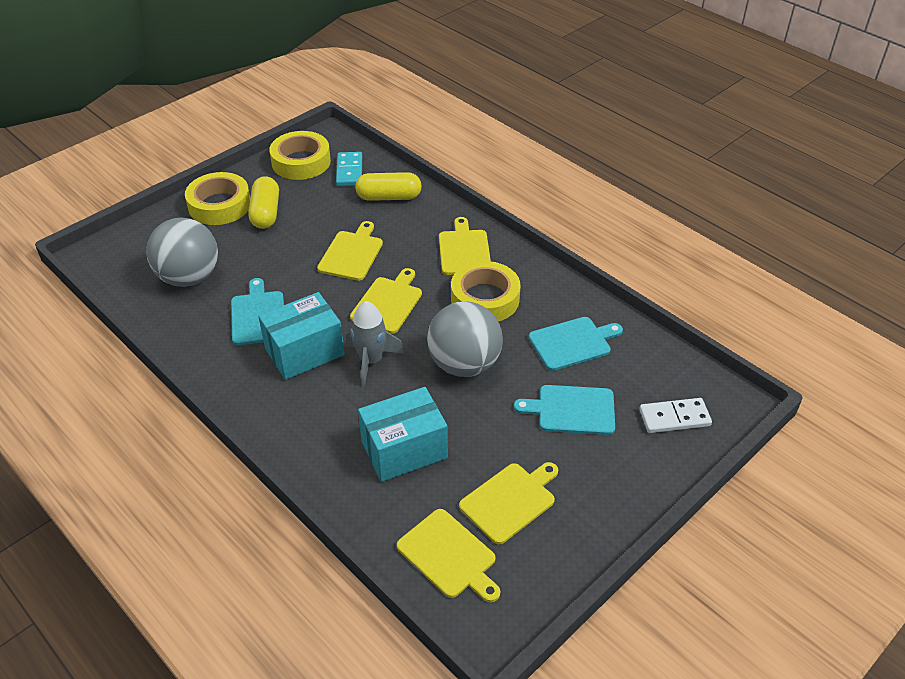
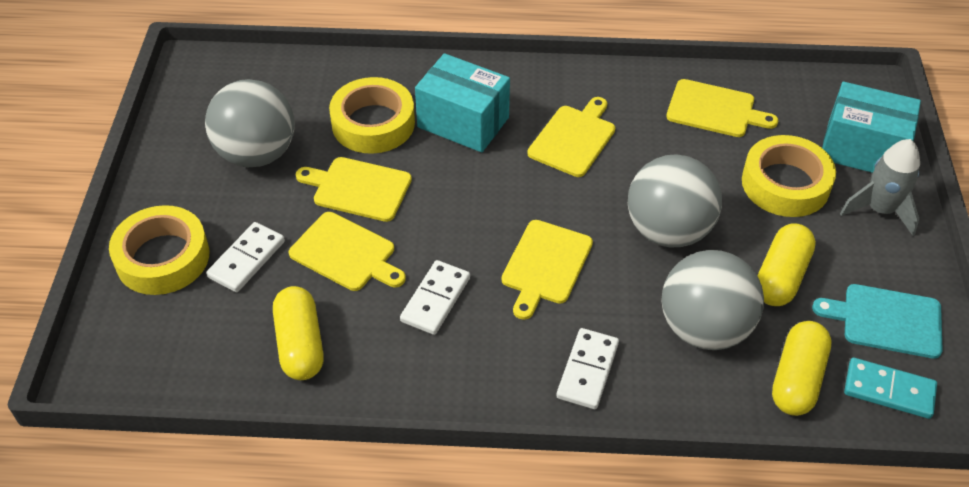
grey ball: 2 -> 3
turquoise cutting board: 3 -> 1
white domino: 1 -> 3
yellow capsule: 2 -> 3

